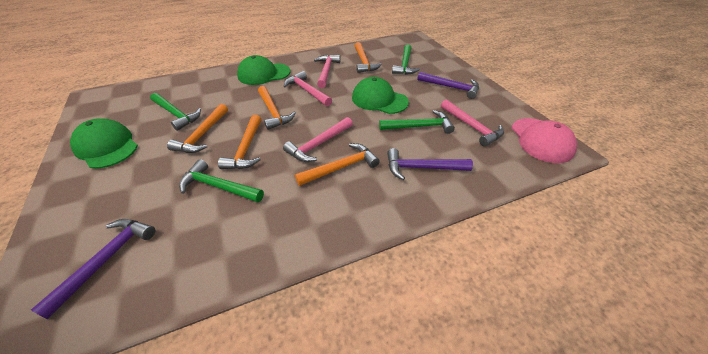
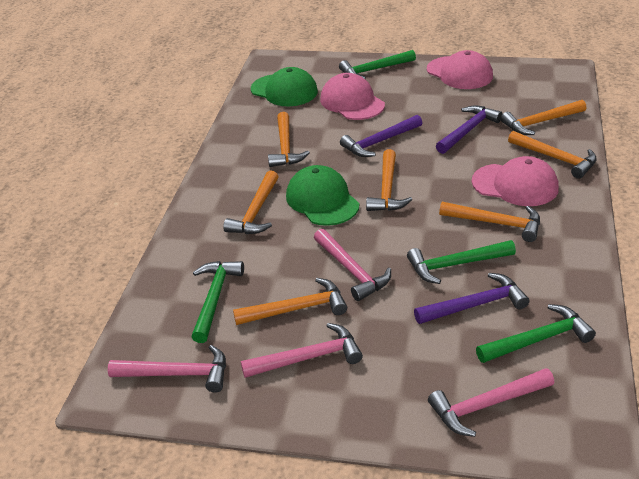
green cap: 3 -> 2
orange hammer: 5 -> 7
pink cap: 1 -> 3

